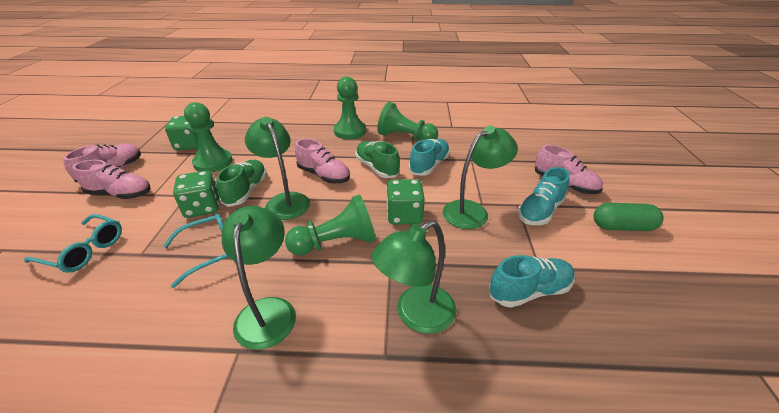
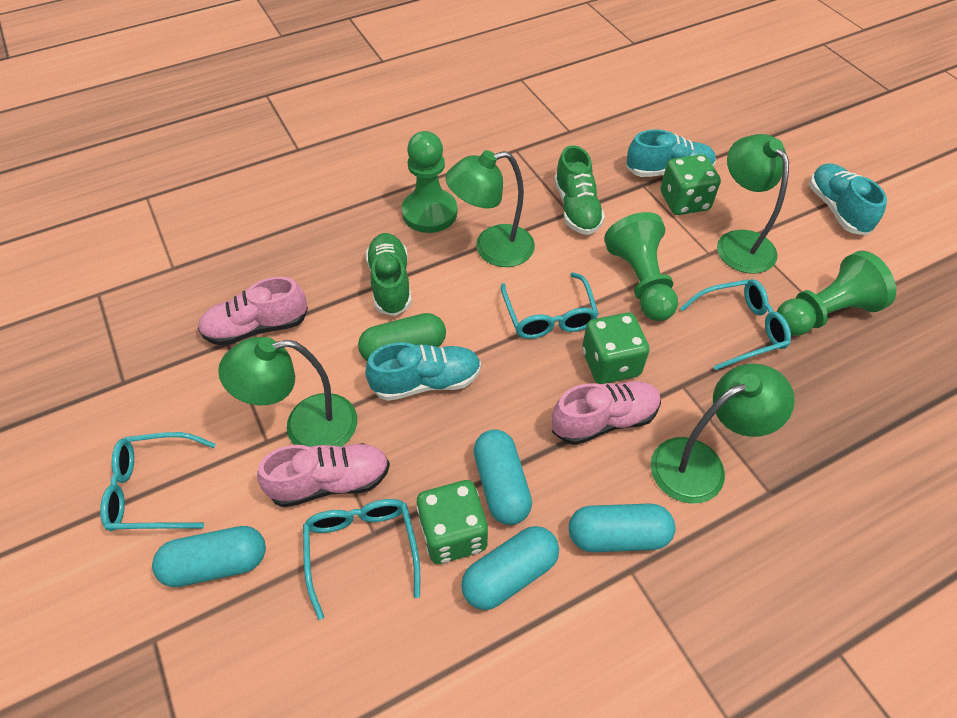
green pawn: 4 -> 3
pink shoe: 4 -> 3
turquoise capsule: 0 -> 4
turquoise glasses: 2 -> 4

